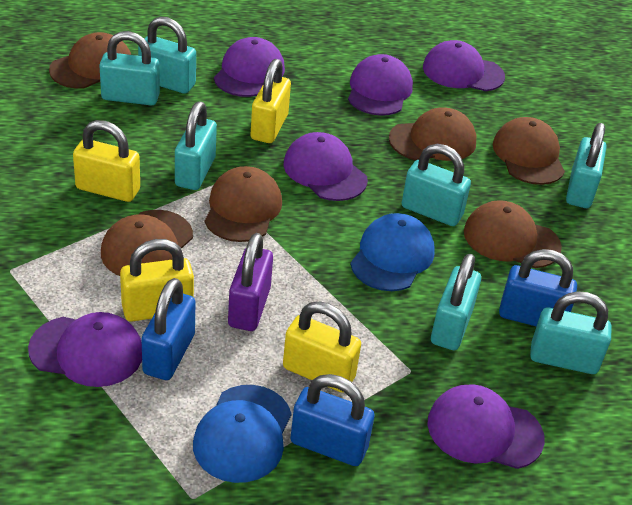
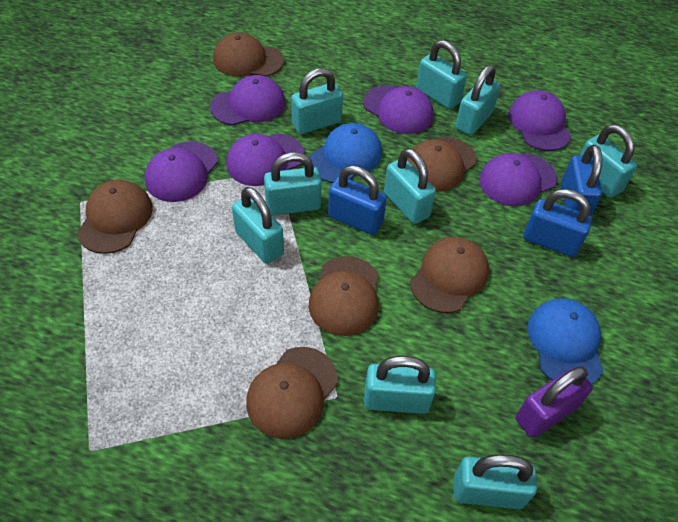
turquoise padlock: 7 -> 9
yellow padlock: 4 -> 0

